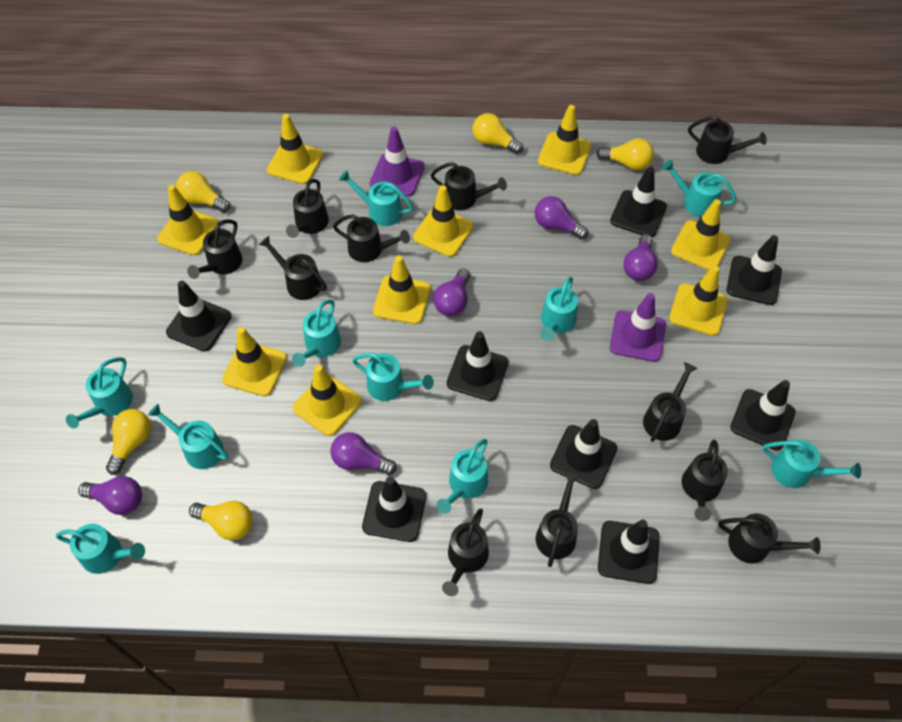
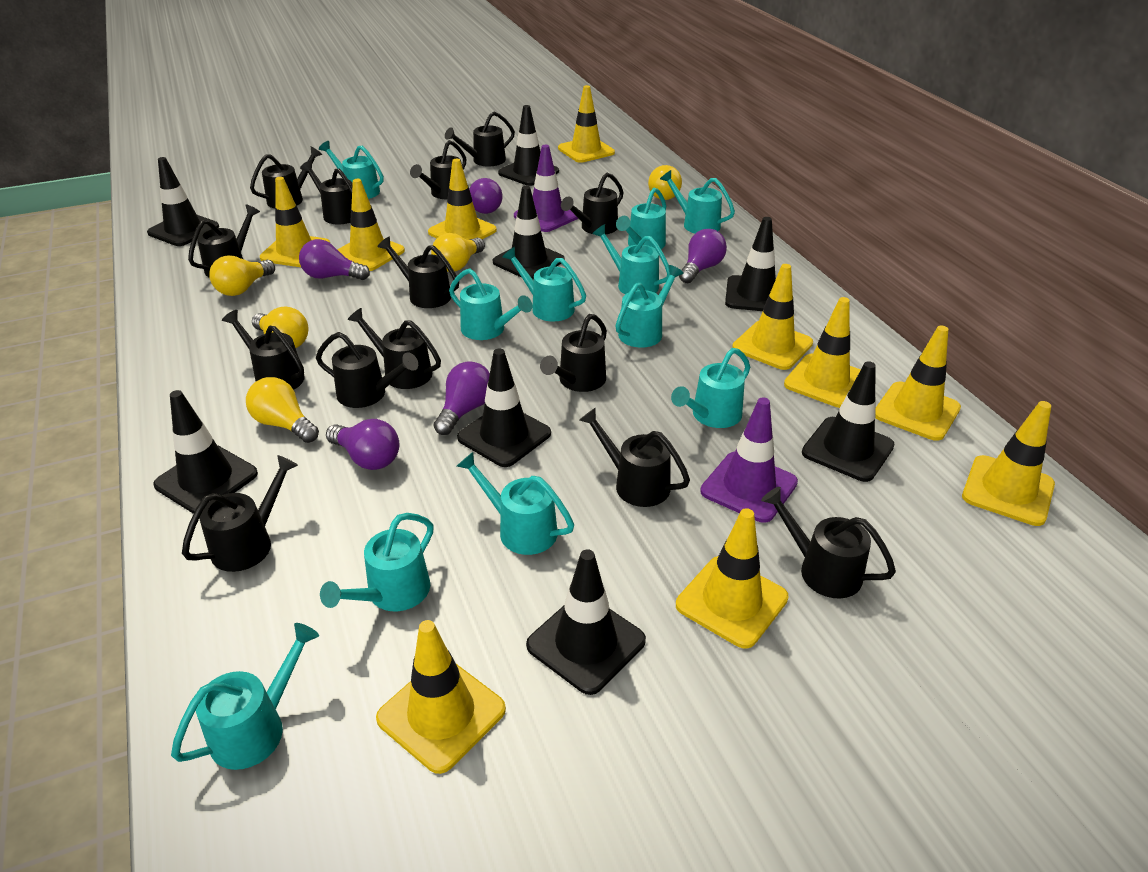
black watering can: 11 -> 14
turquoise watering can: 10 -> 11
yellow traffic cone: 9 -> 10

